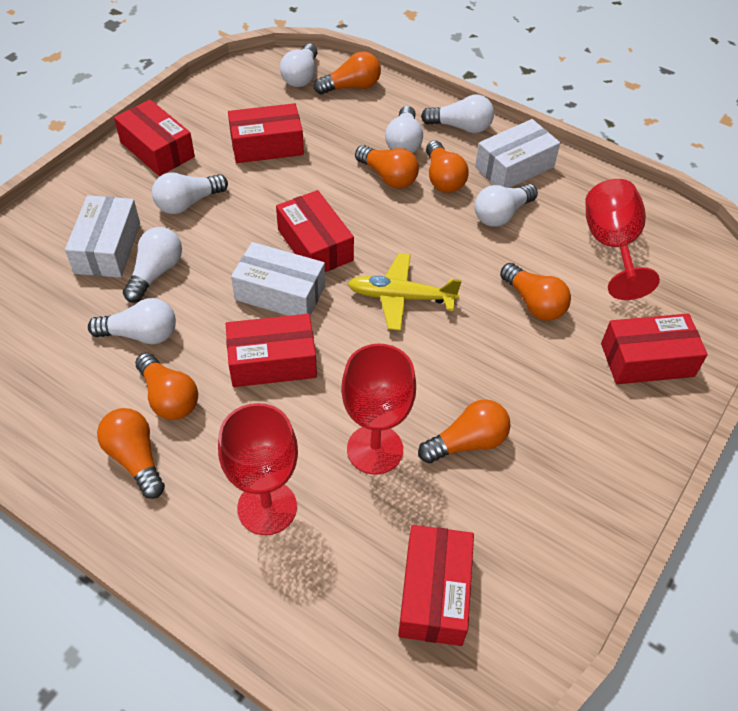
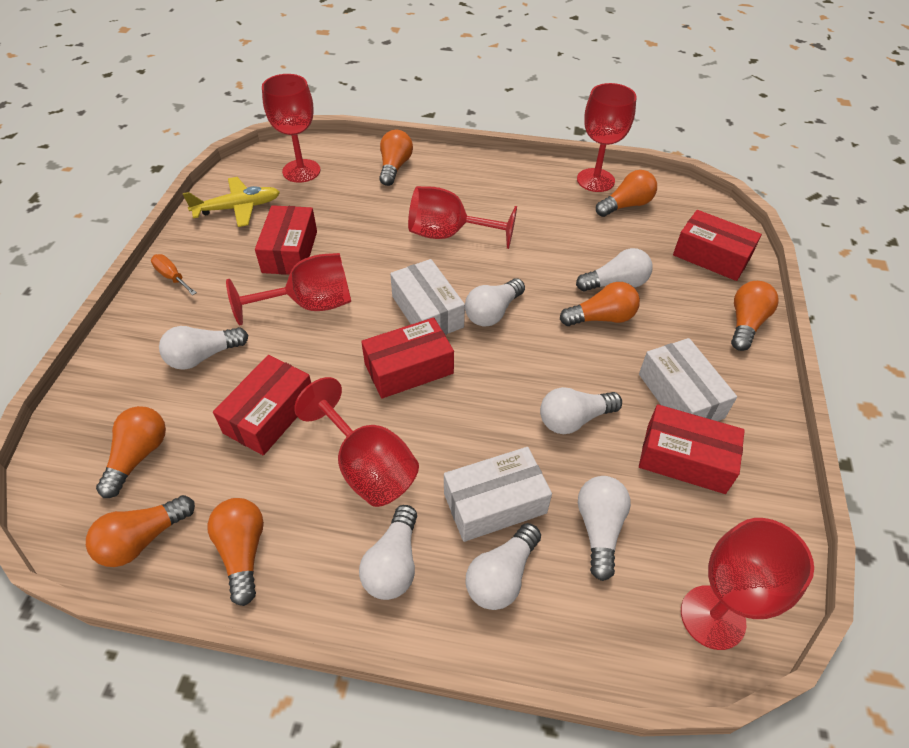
orange screwdriver: 0 -> 1
red box: 6 -> 5
red goblet: 3 -> 6

